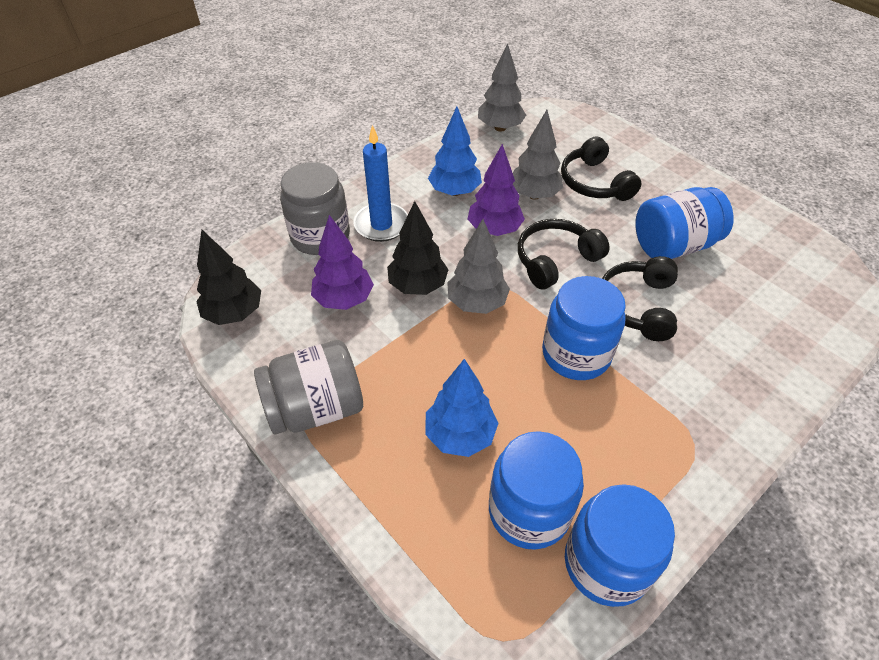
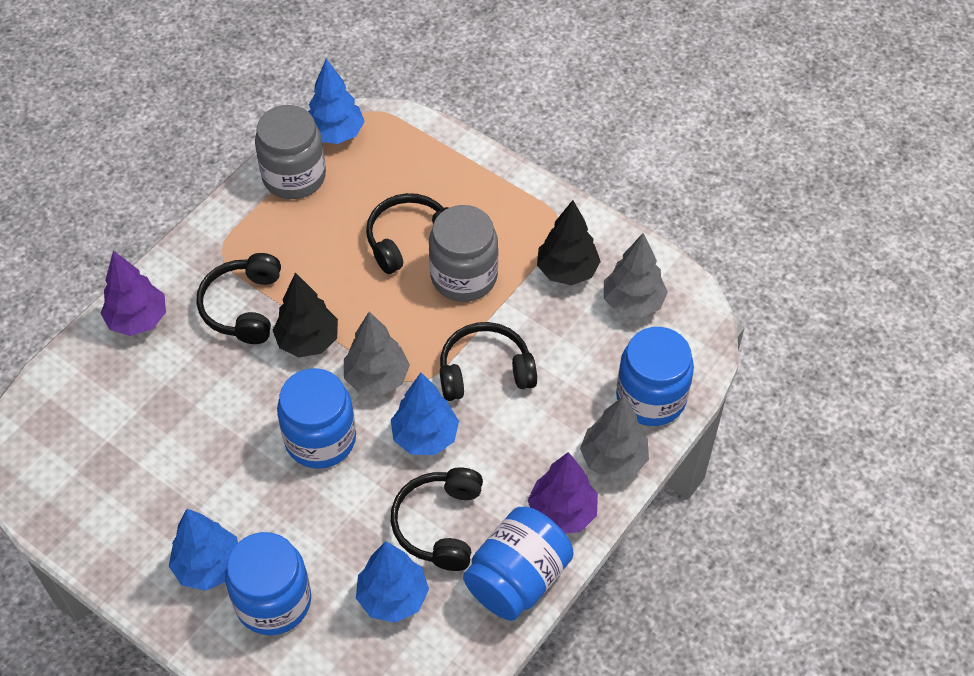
black headphones: 3 -> 4
blue candle: 1 -> 0
blue tree: 2 -> 4

